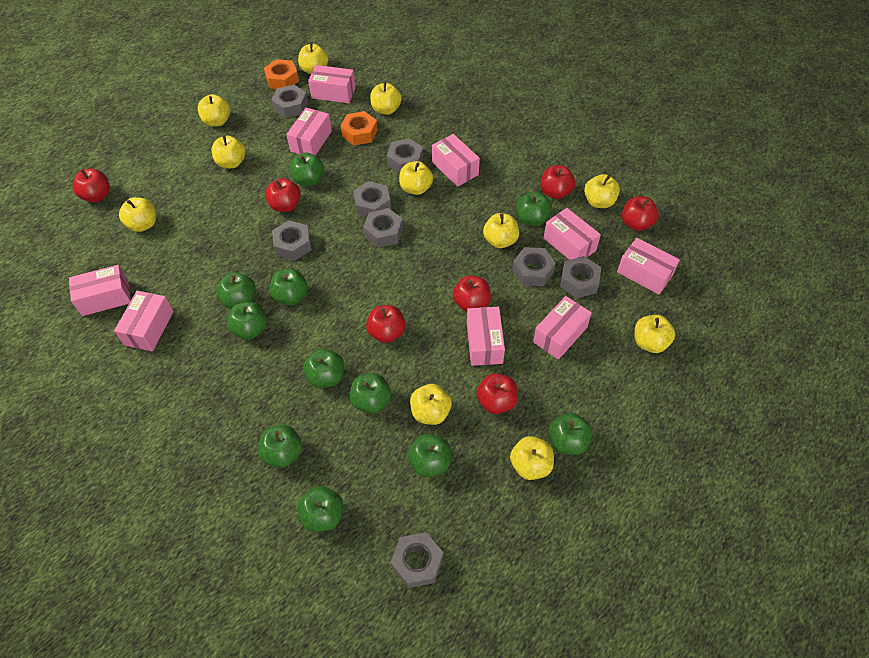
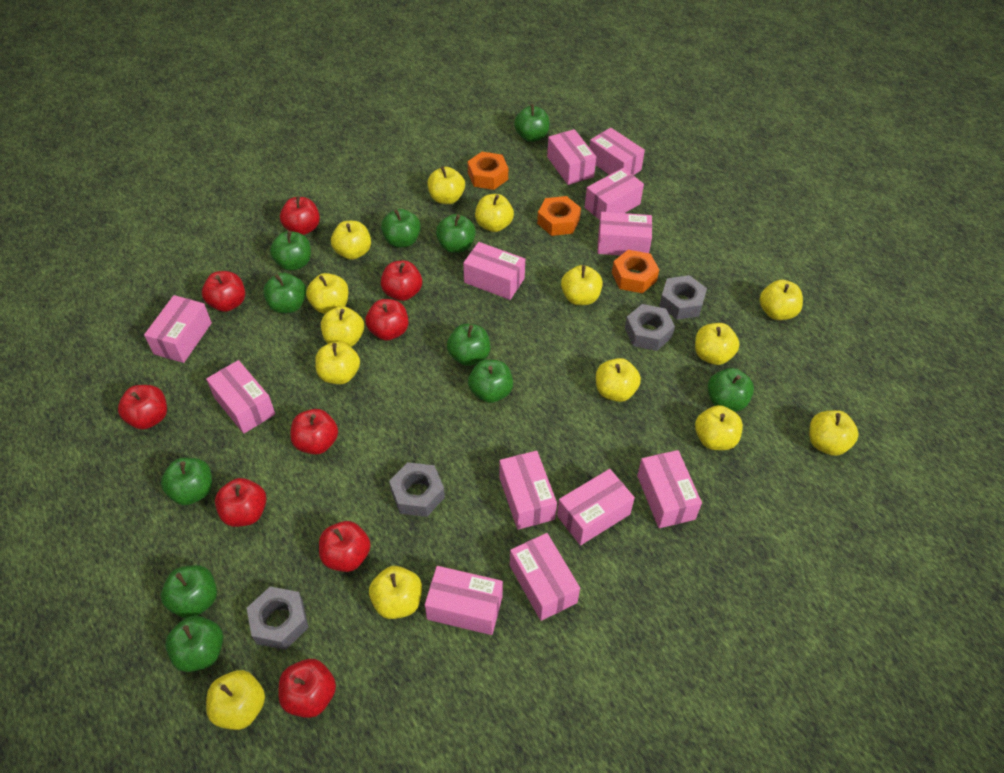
grey nut: 8 -> 4
orange nut: 2 -> 3
pink box: 9 -> 12
red apple: 7 -> 9
yellow apple: 11 -> 14

